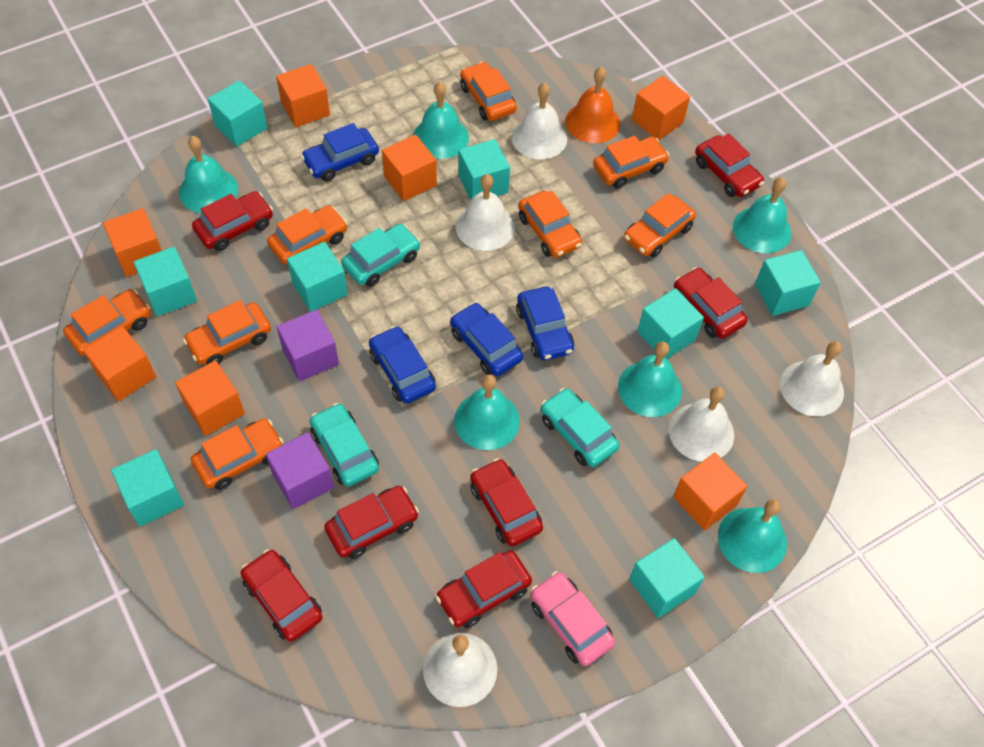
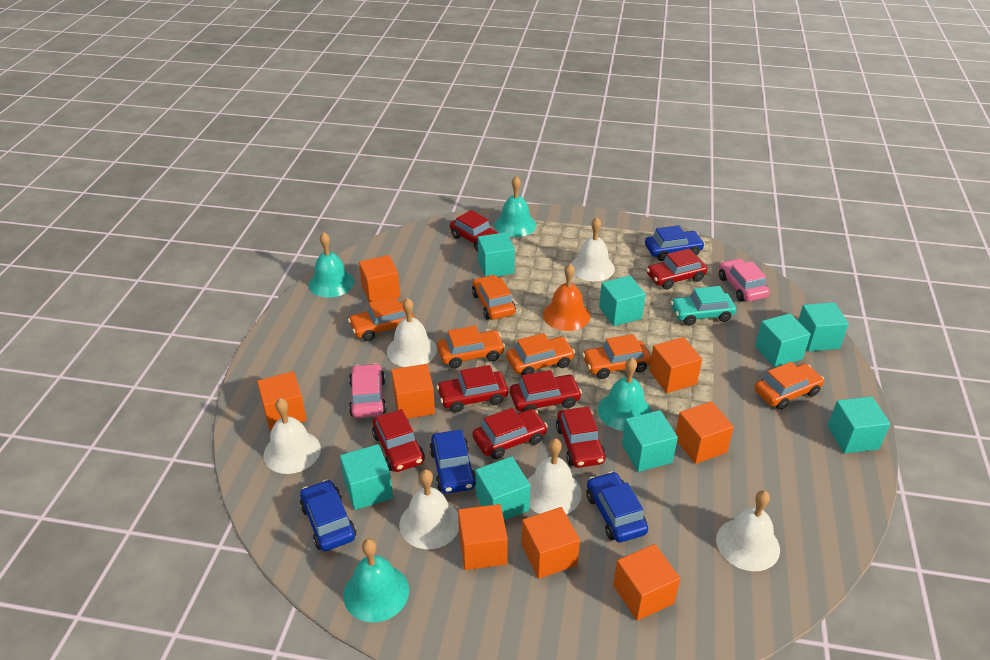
orange car: 8 -> 6
orange cube: 7 -> 8
pink car: 1 -> 2
purple cube: 2 -> 0
turquoise bell: 6 -> 4
turquoise car: 3 -> 1
white bell: 5 -> 6

